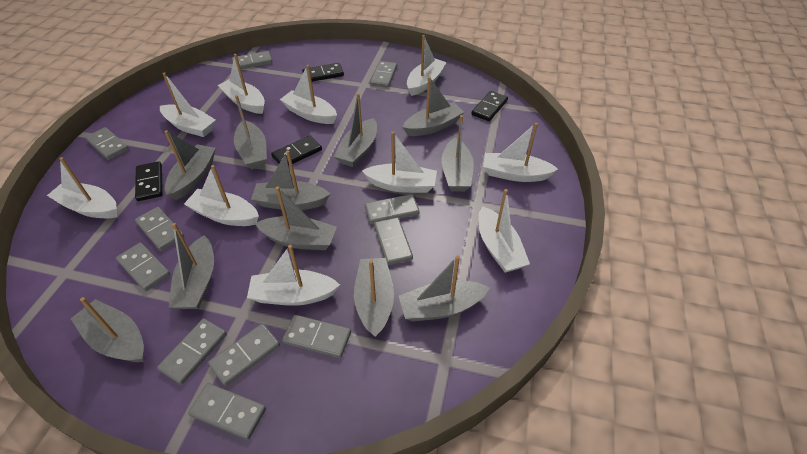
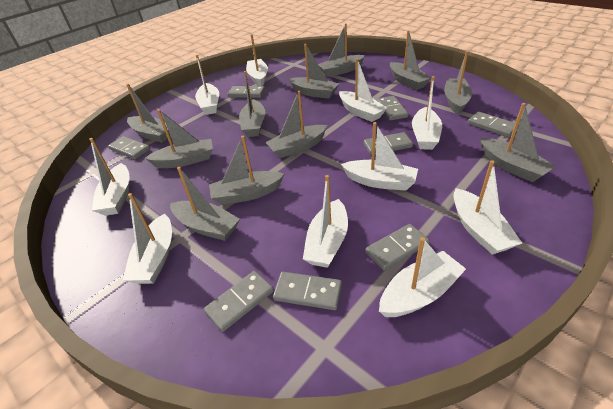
black domino: 4 -> 0
grey domino: 11 -> 8

